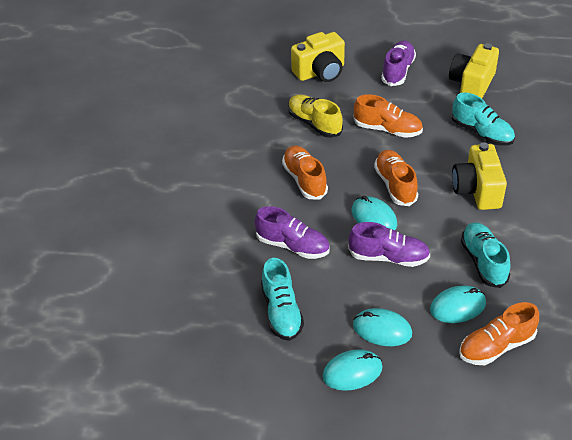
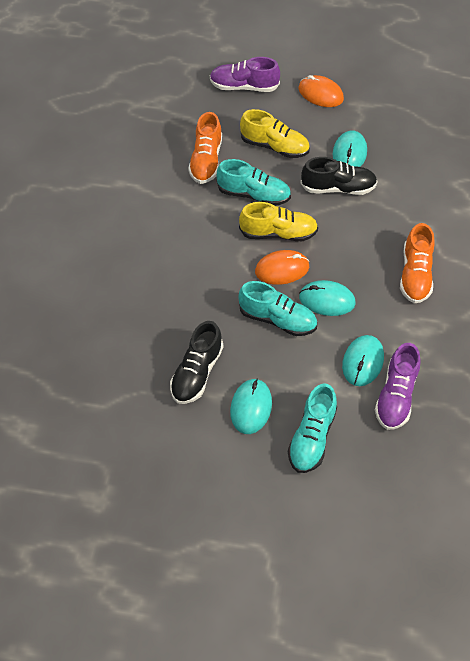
black shoe: 0 -> 2
orange mouse: 0 -> 2
orange shoe: 4 -> 2
purple shoe: 3 -> 2
yellow camera: 3 -> 0
yellow shoe: 1 -> 2

